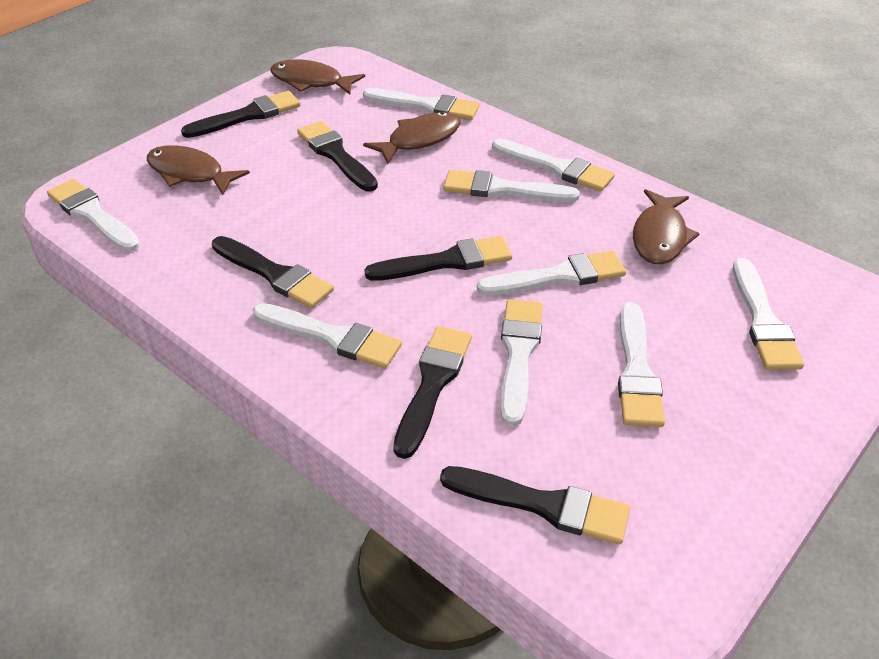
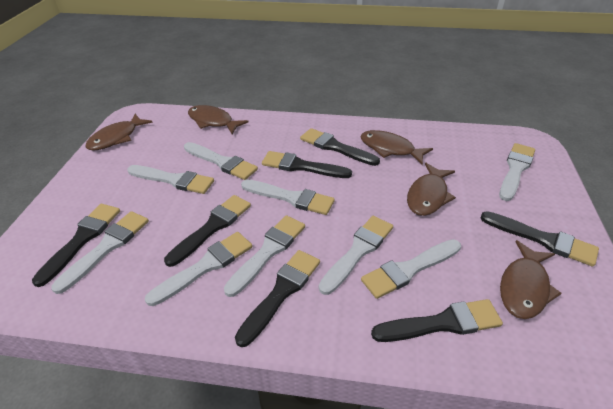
black brush: 6 -> 7
brown fish: 4 -> 5

